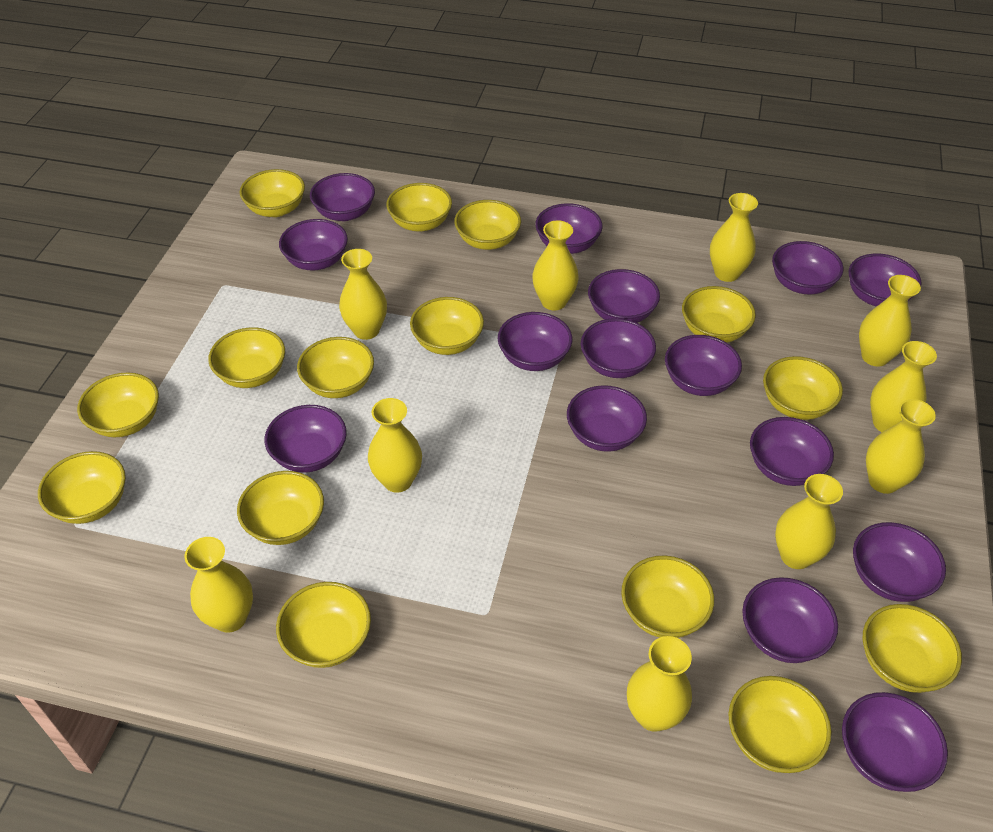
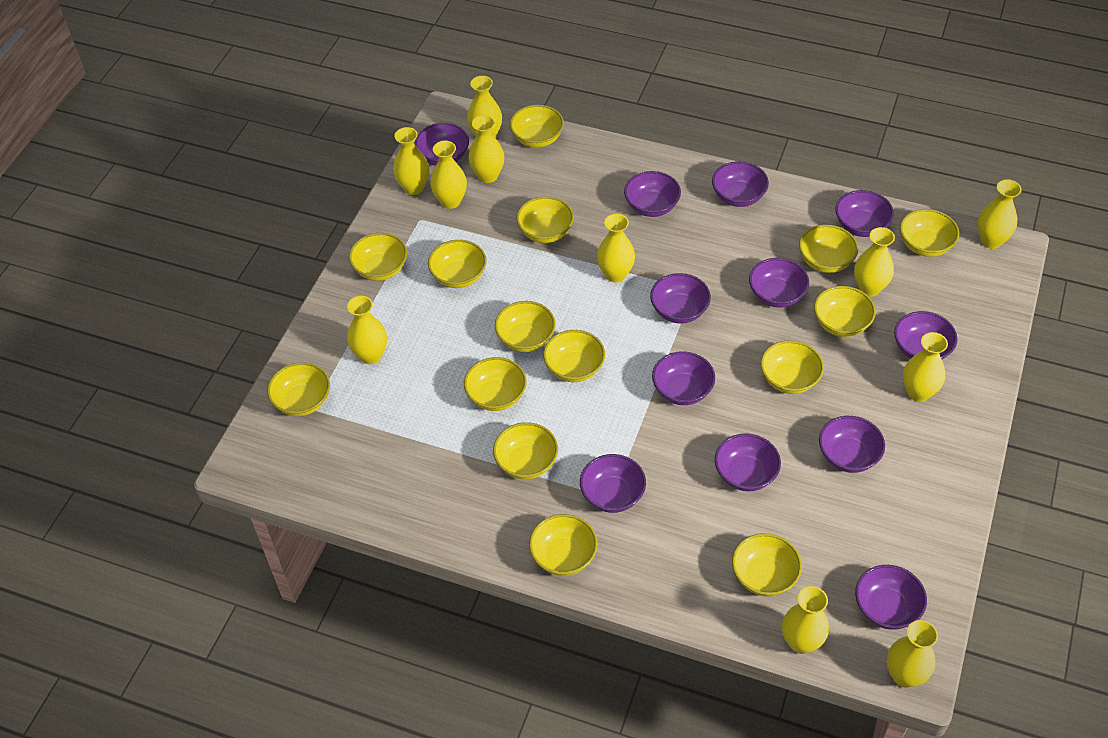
purple bowl: 15 -> 12
yellow vase: 10 -> 11

